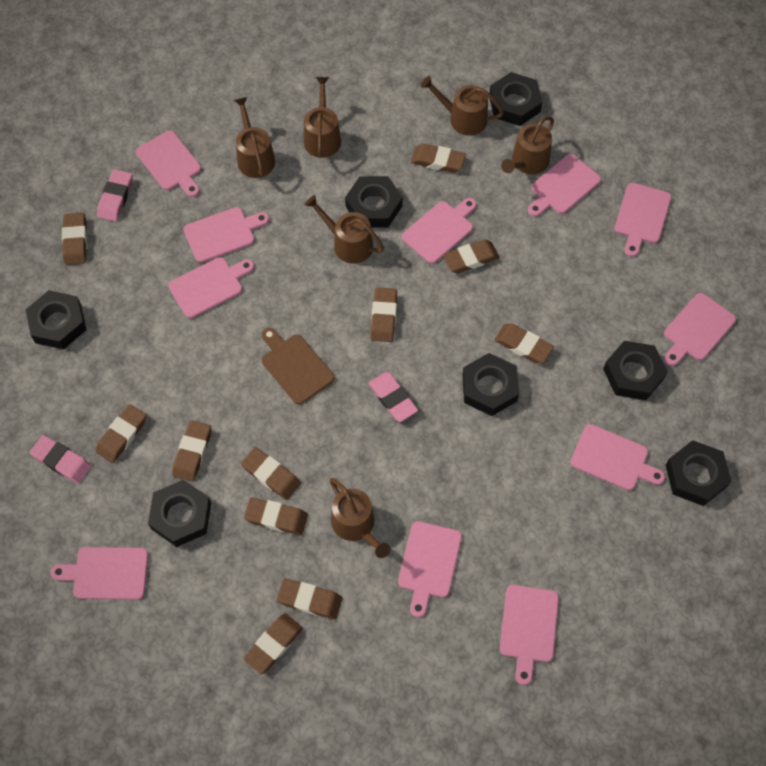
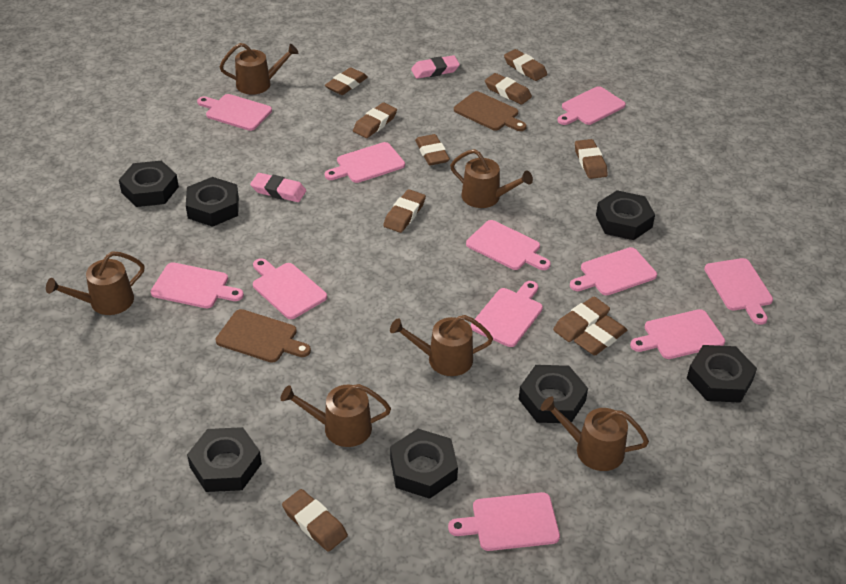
brown cutting board: 1 -> 2
brown eraser: 11 -> 10
pink eraser: 3 -> 2

